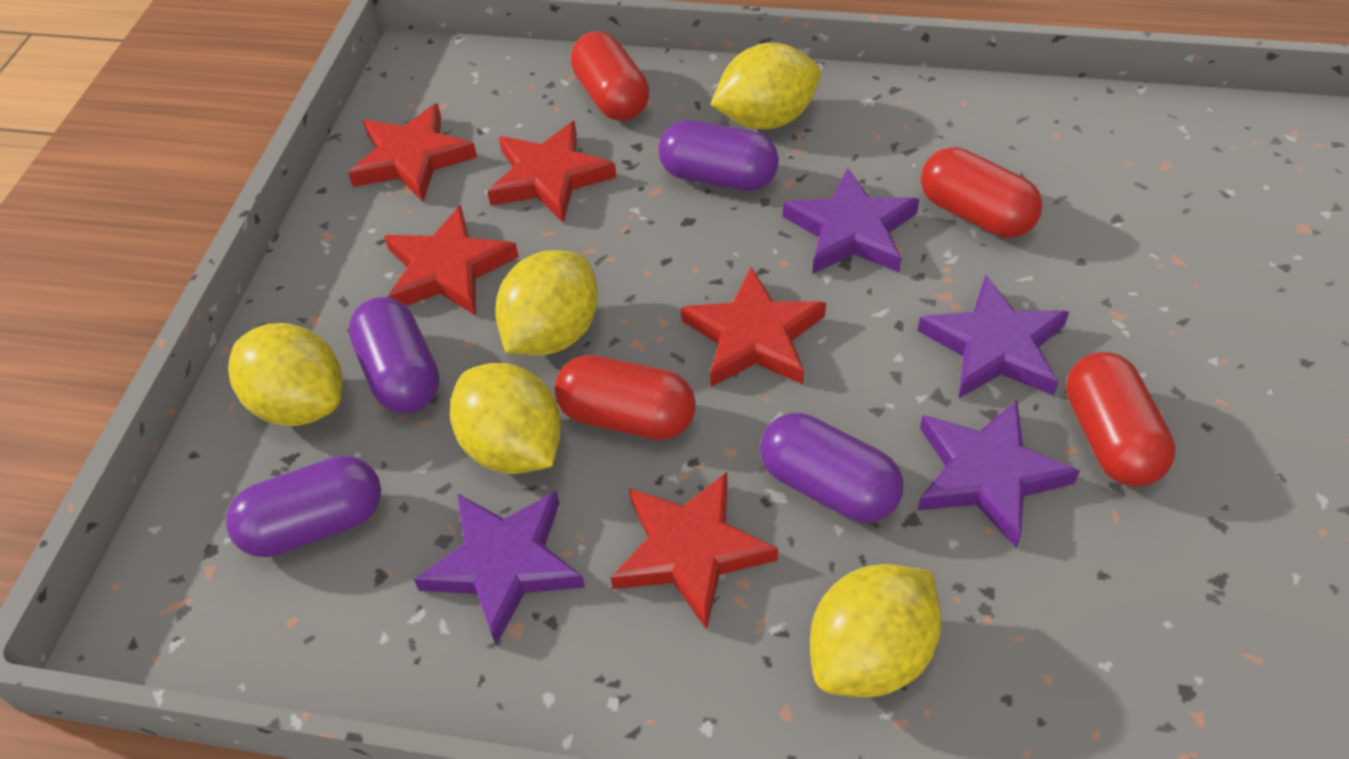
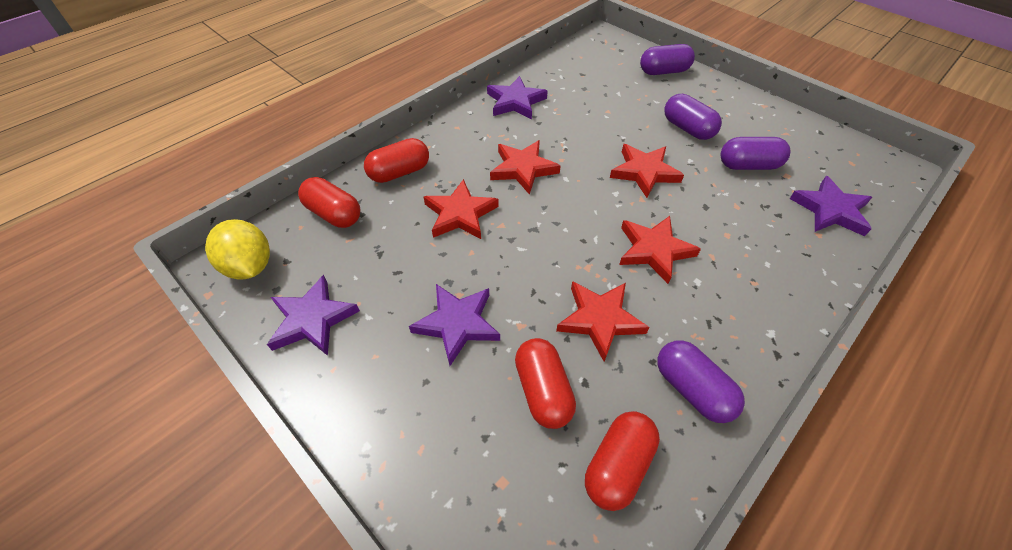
yellow lemon: 5 -> 1

